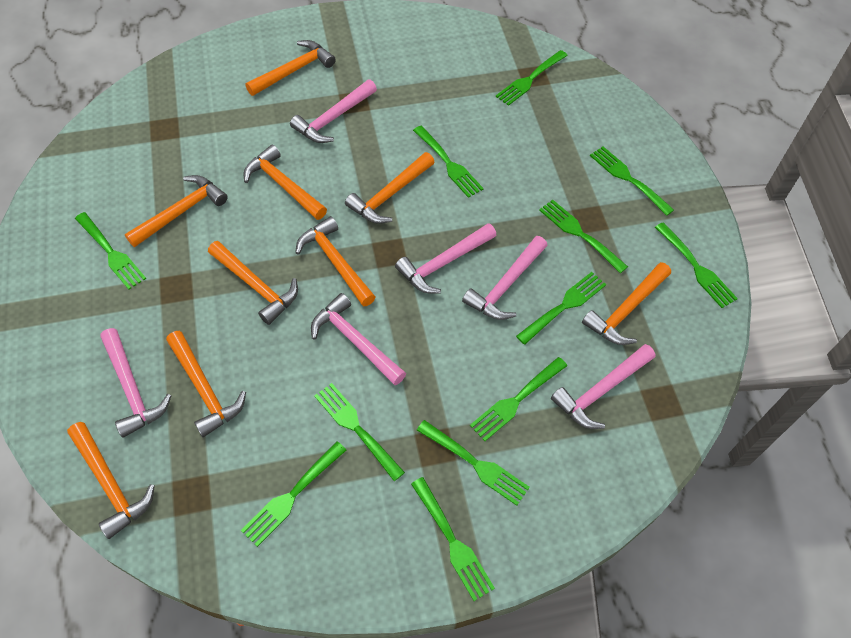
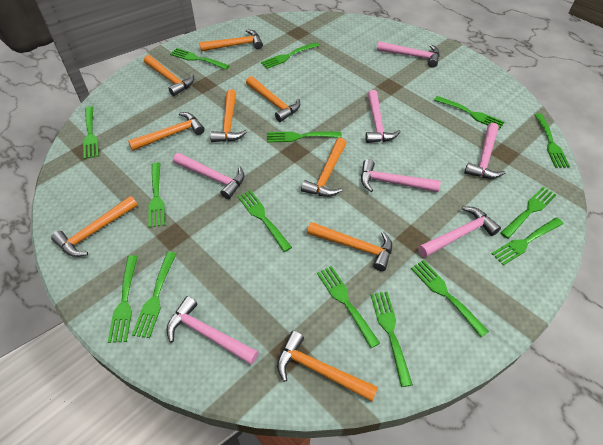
green fork: 12 -> 15
pink hammer: 6 -> 7

